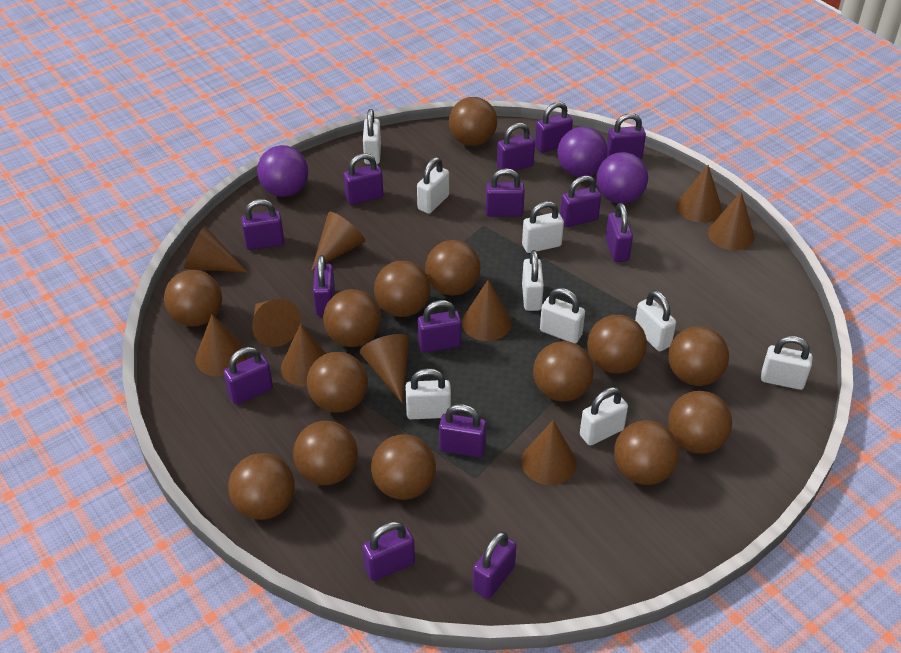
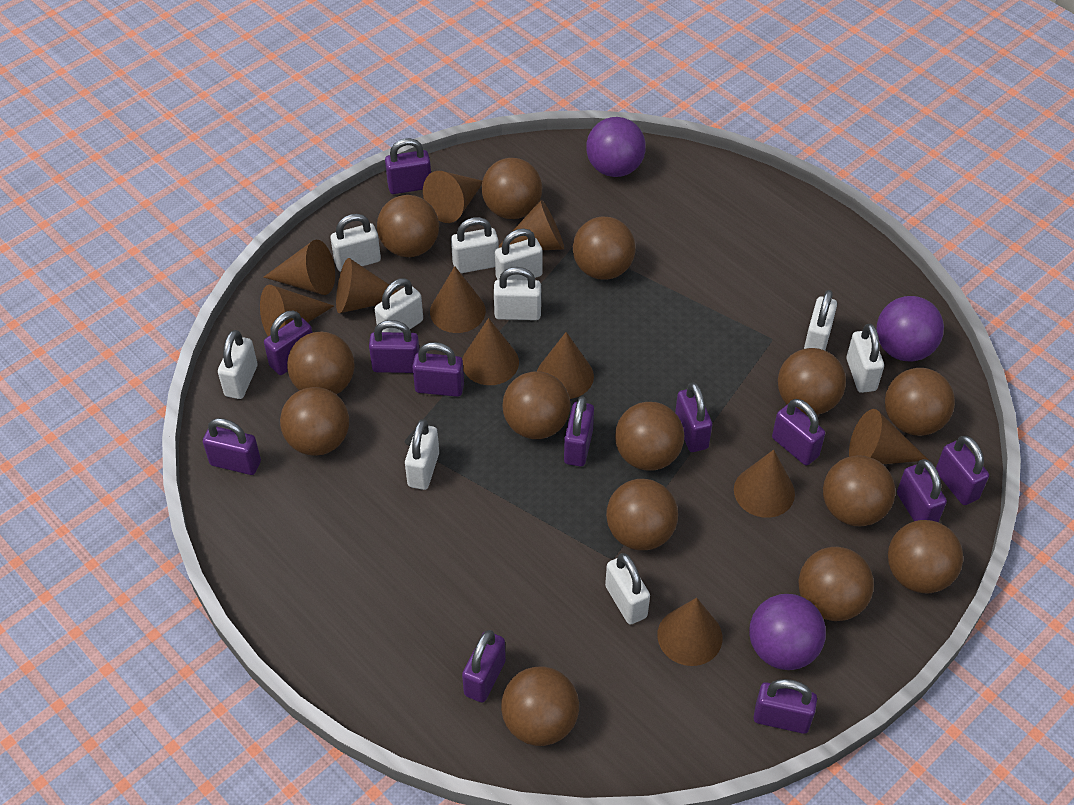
brown cone: 10 -> 11
purple padlock: 14 -> 12
white padlock: 9 -> 10

